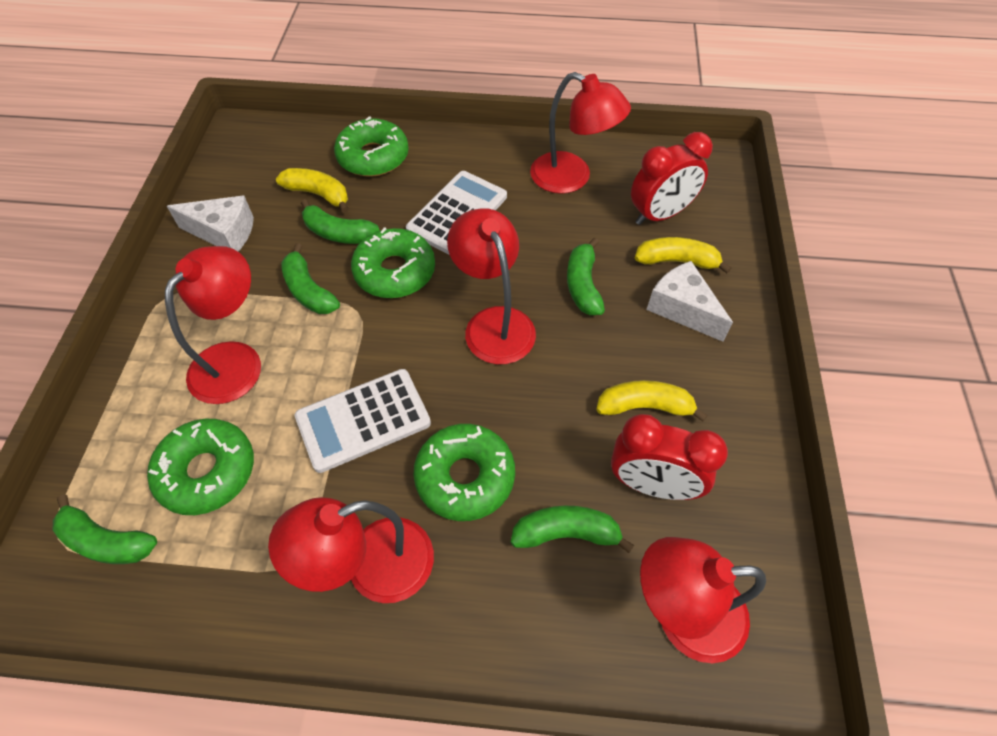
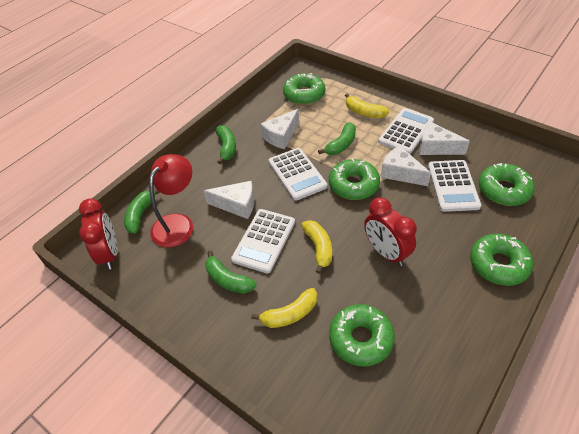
green banana: 5 -> 4
green donut: 4 -> 5
red lamp: 5 -> 1
white calculator: 2 -> 4
white cheese: 2 -> 4

